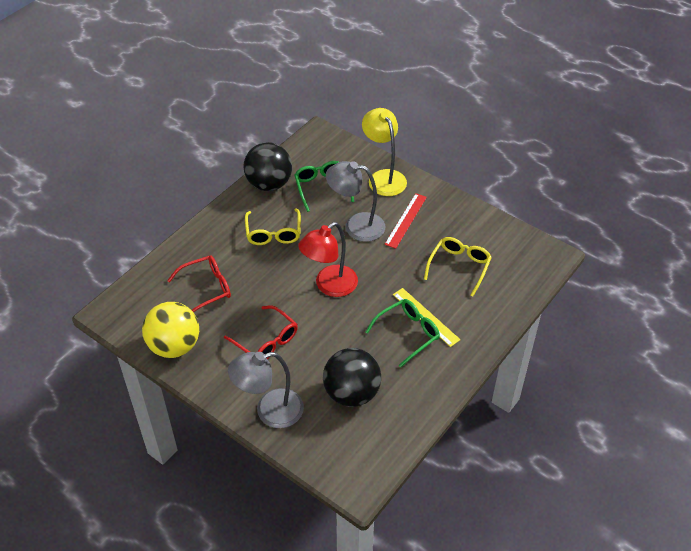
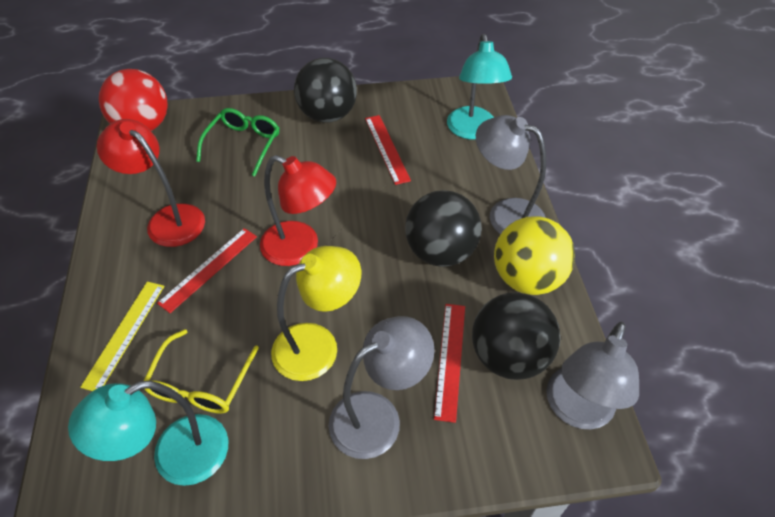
black ball: 2 -> 3
green glasses: 2 -> 1
grey lamp: 2 -> 3
red ball: 0 -> 1
red glasses: 2 -> 0
red lamp: 1 -> 2
red ruler: 1 -> 3
turquoise lamp: 0 -> 2
yellow glasses: 2 -> 1

